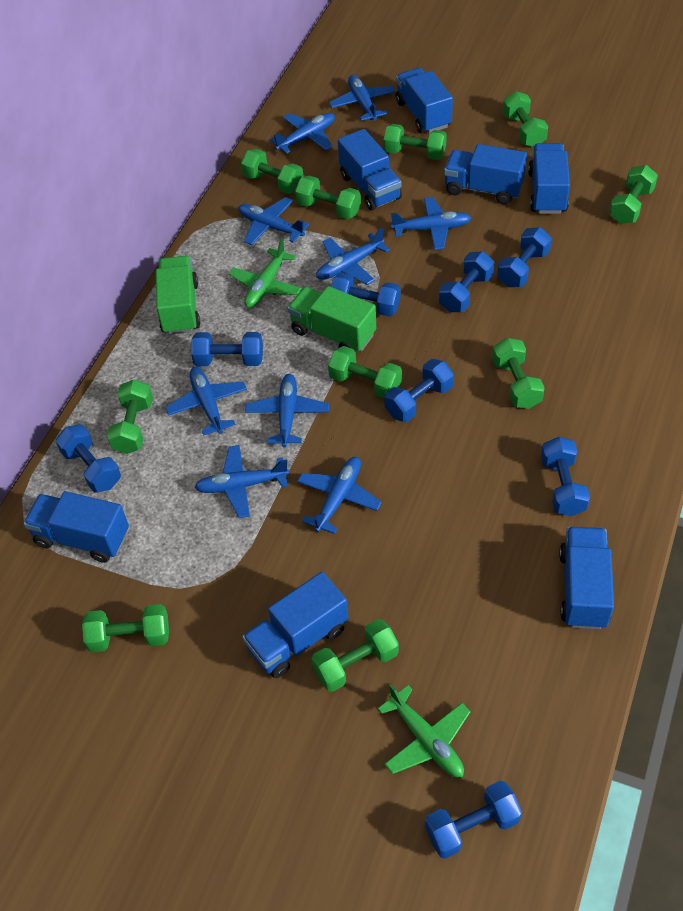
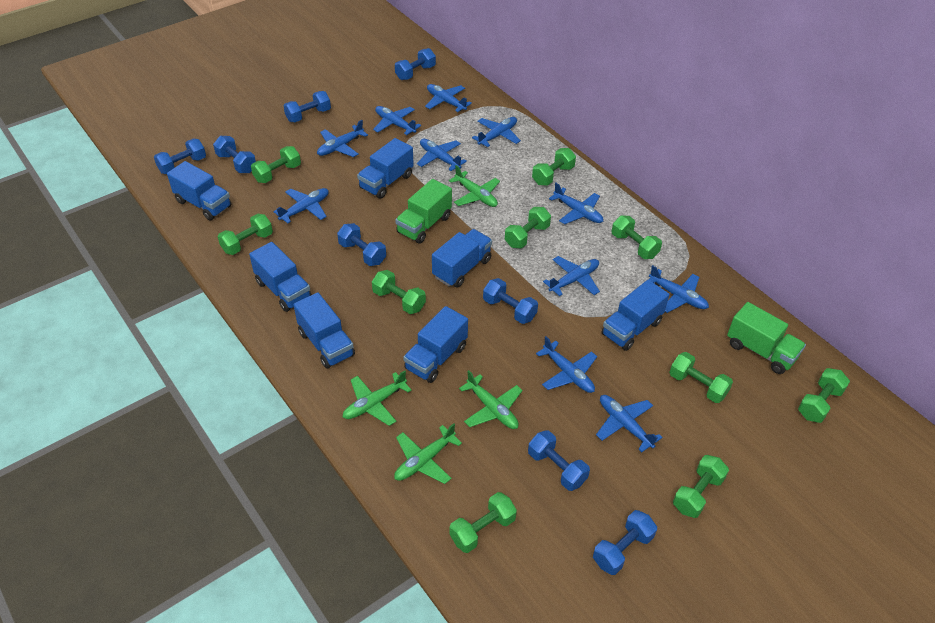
blue plane: 9 -> 11
green plane: 2 -> 4

